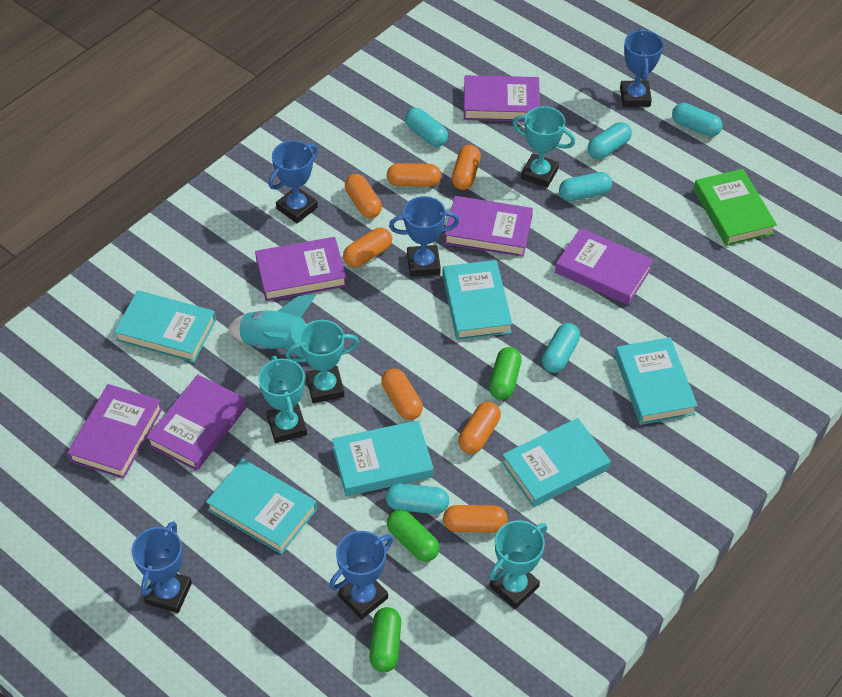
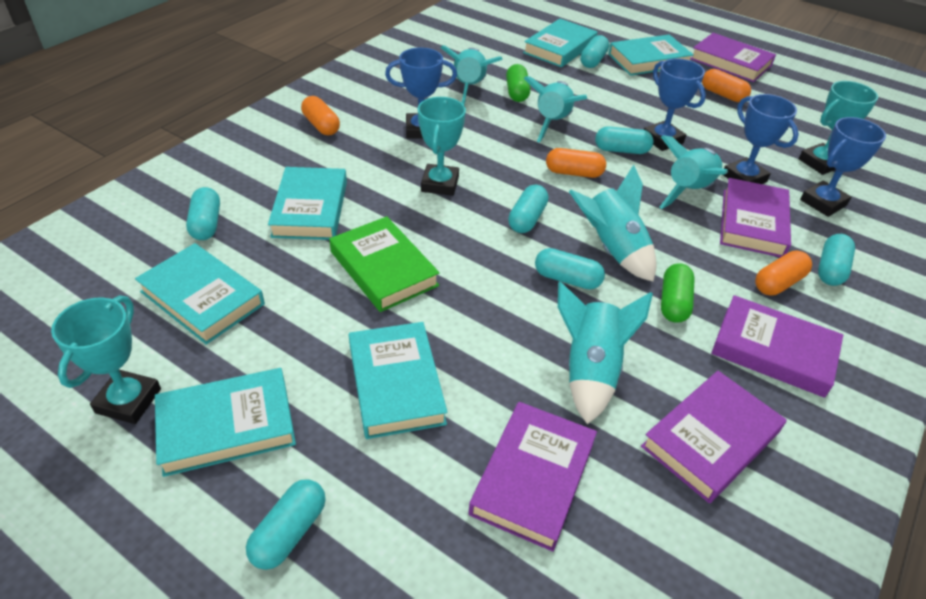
blue trophy: 5 -> 4
green capsule: 3 -> 2
orange capsule: 7 -> 4
purple book: 6 -> 5
turquoise capsule: 6 -> 7
turquoise rocket: 1 -> 5
turquoise trophy: 4 -> 3

